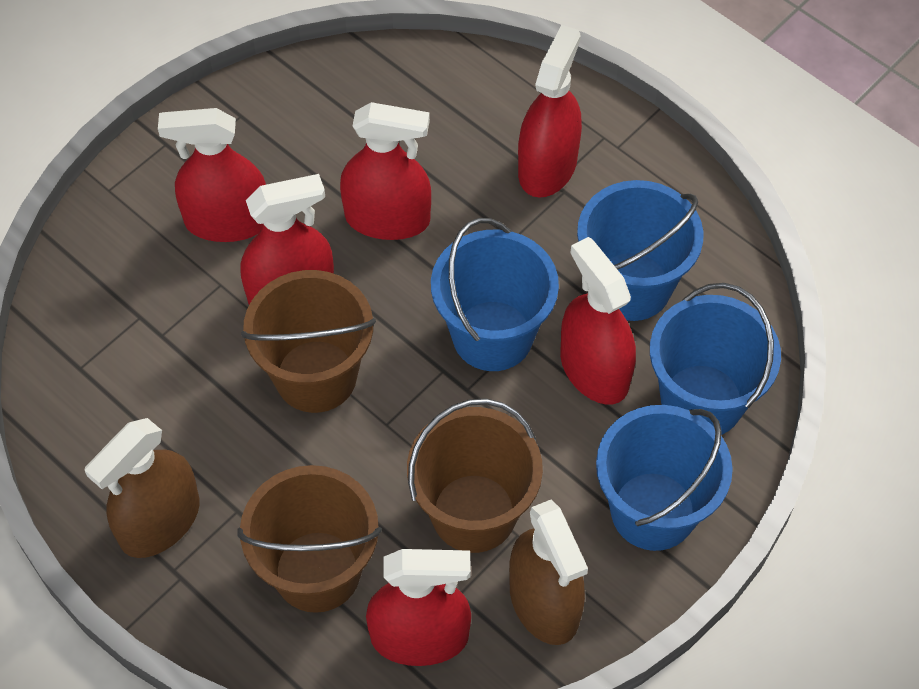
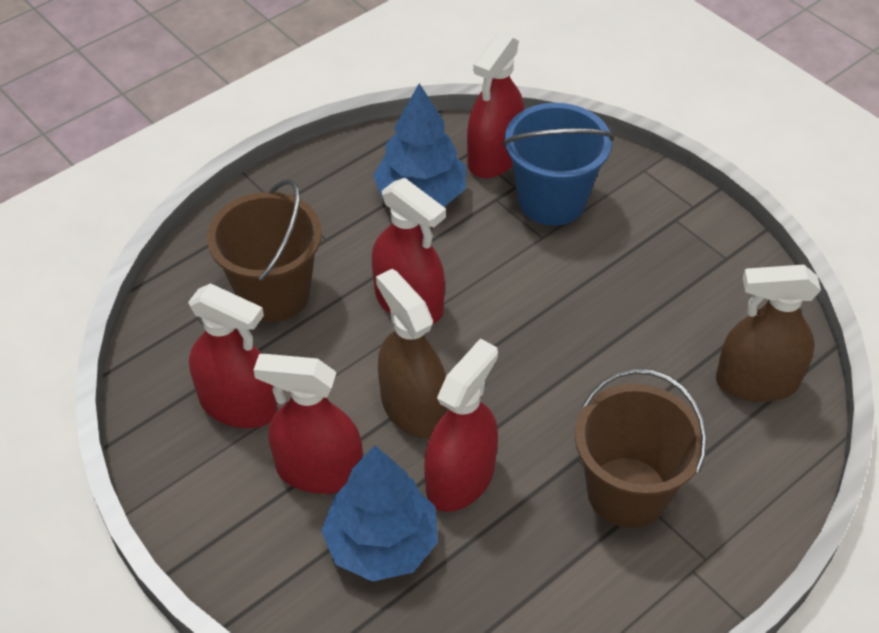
blue bucket: 4 -> 1
blue tree: 0 -> 2
brown bucket: 3 -> 2
red spray bottle: 6 -> 5

